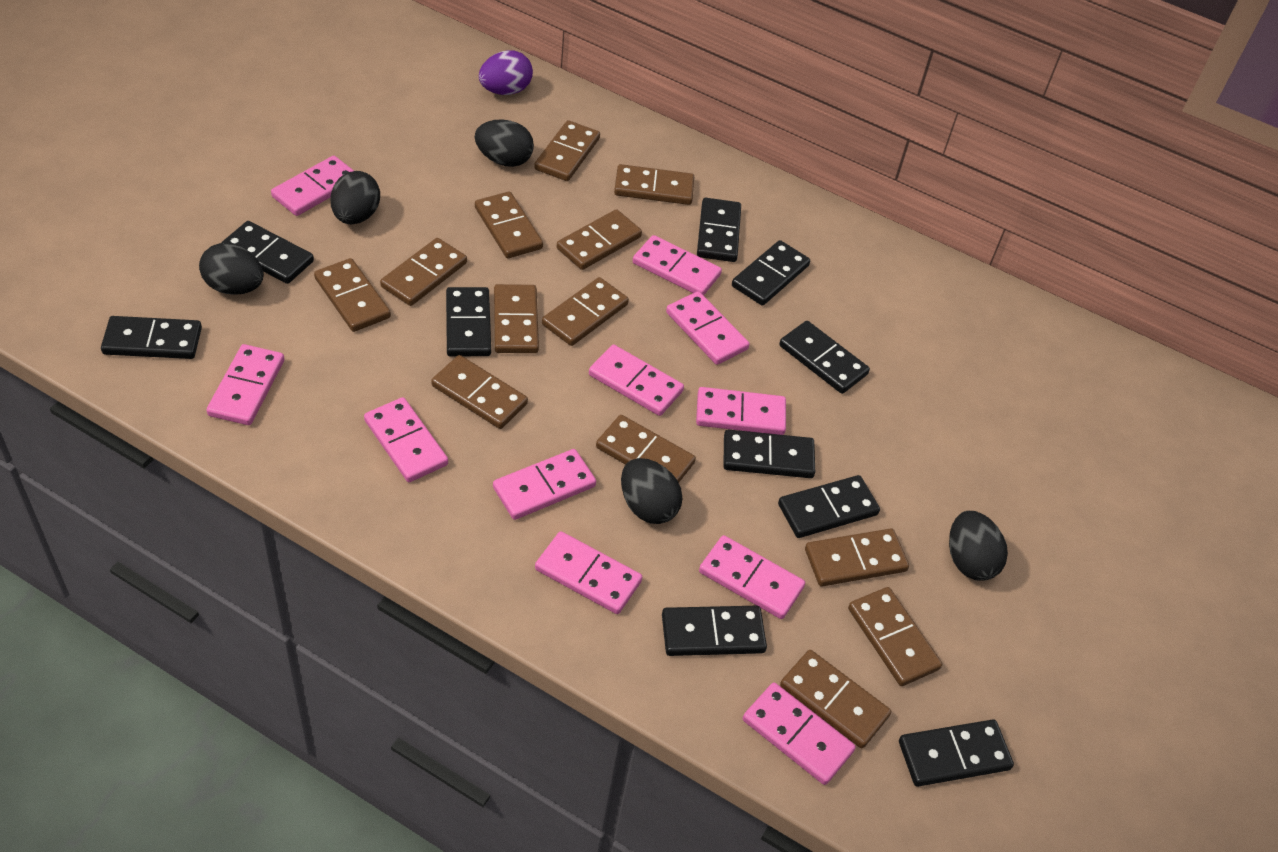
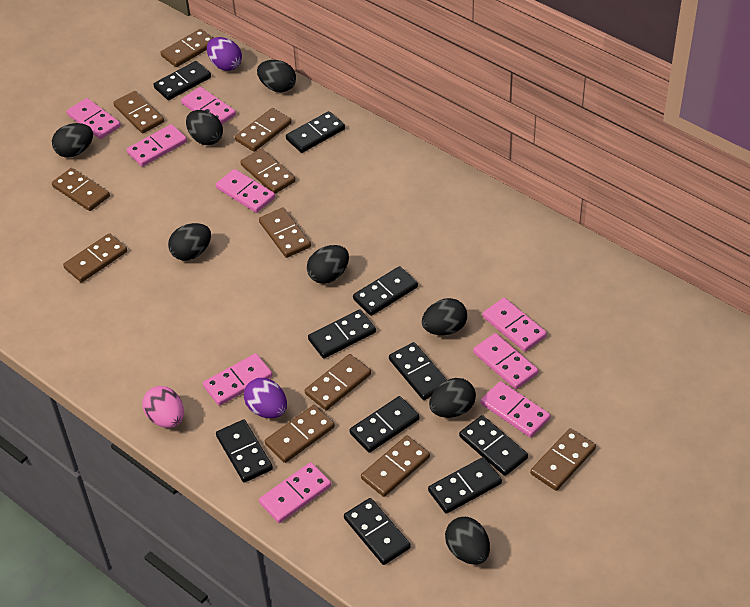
black egg: 5 -> 8
brown domino: 13 -> 11
pink domino: 11 -> 9
pink egg: 0 -> 1
purple egg: 1 -> 2

